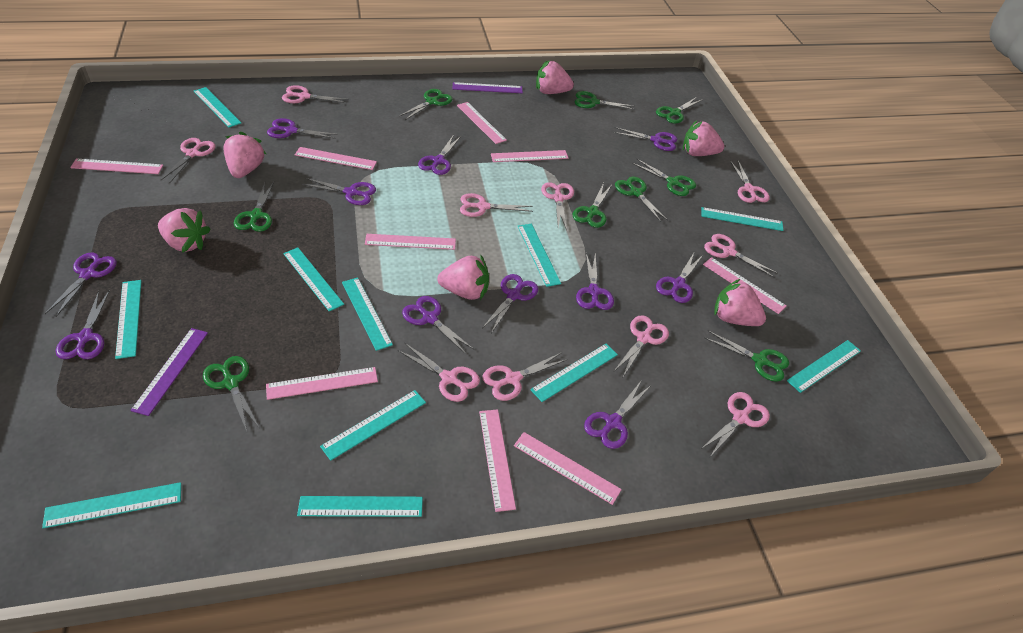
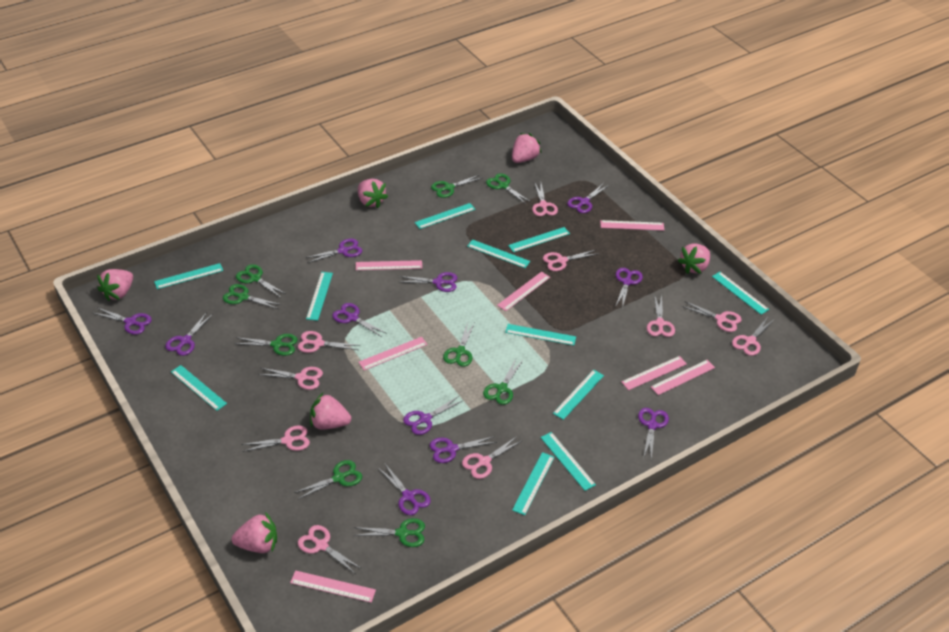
pink ruler: 9 -> 7
purple ruler: 2 -> 0

